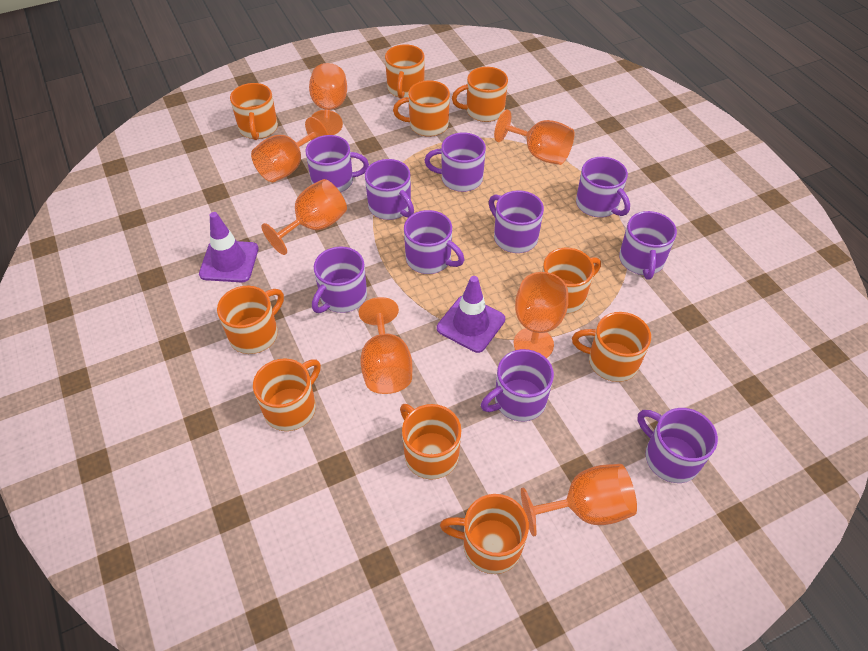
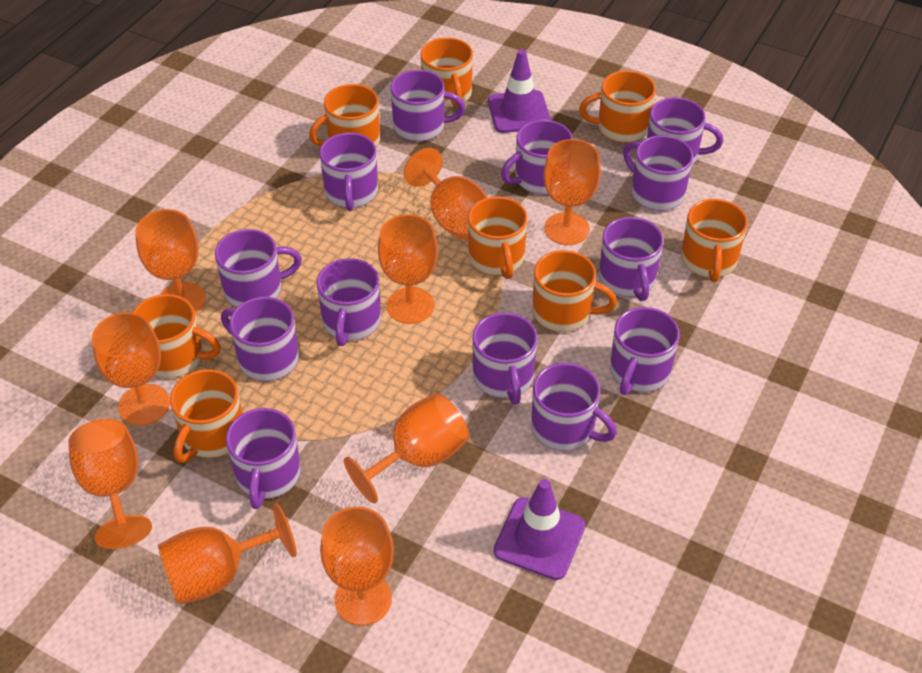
orange goblet: 7 -> 9
orange mug: 10 -> 8
purple mug: 10 -> 13

